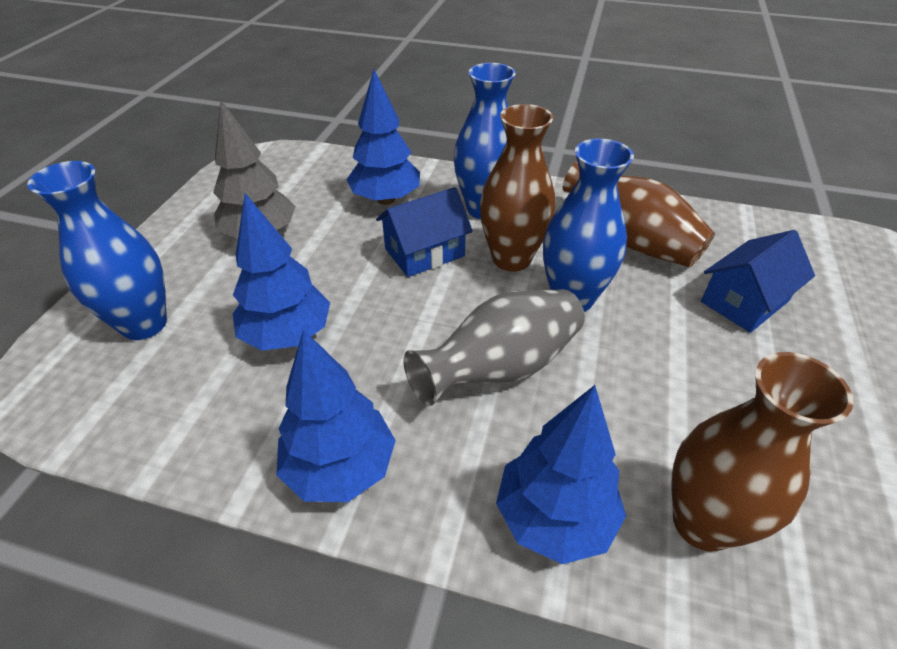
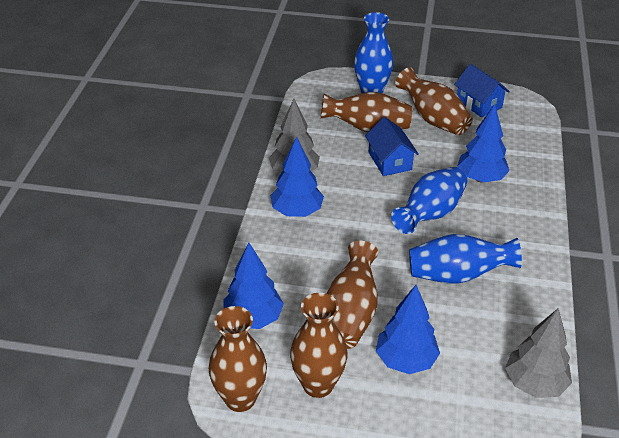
brown vase: 3 -> 5
grey tree: 1 -> 2
grey vase: 1 -> 0

